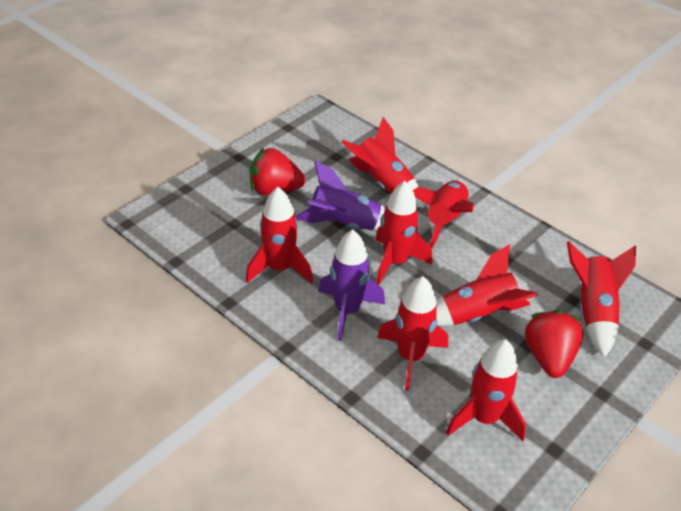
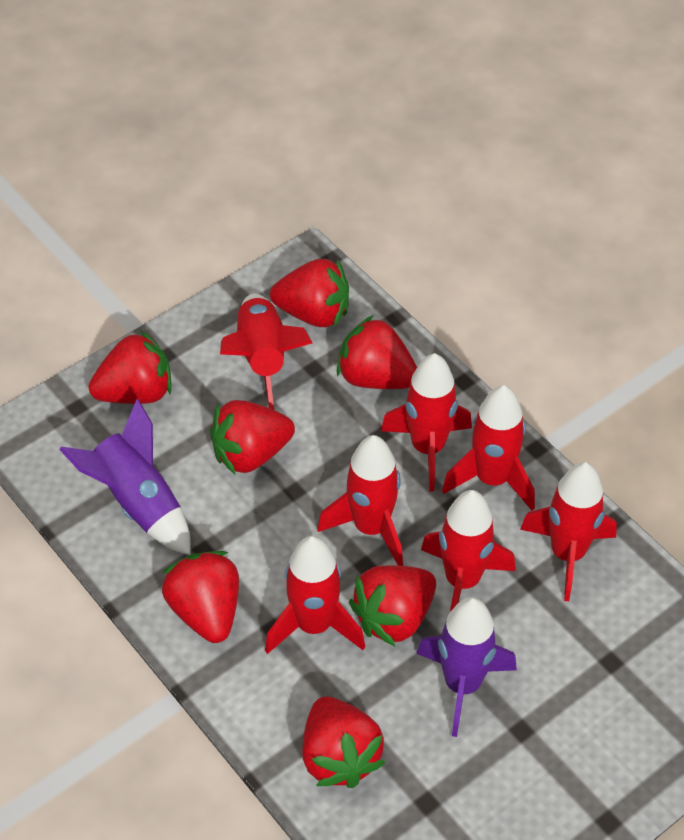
red rocket: 8 -> 7
red strawberry: 2 -> 7

